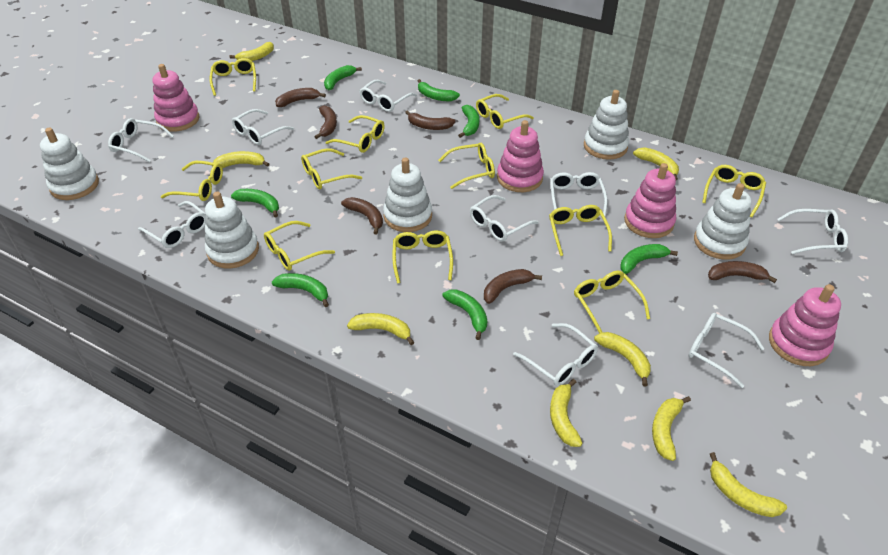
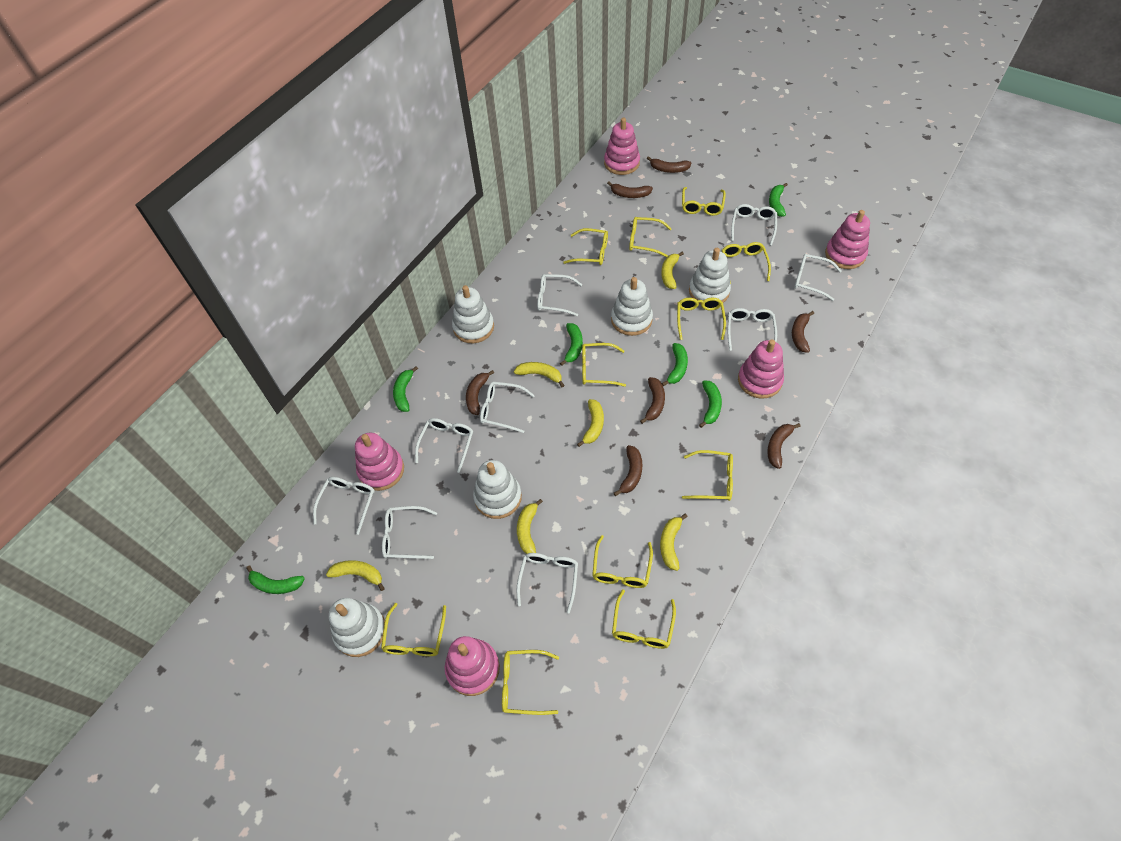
brown banana: 6 -> 7
green banana: 7 -> 6
pink stacking toy: 4 -> 5
yellow banana: 8 -> 6

